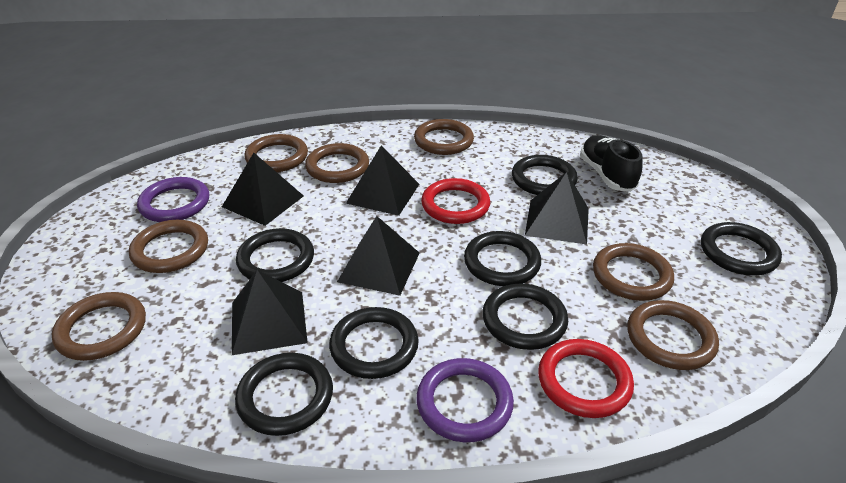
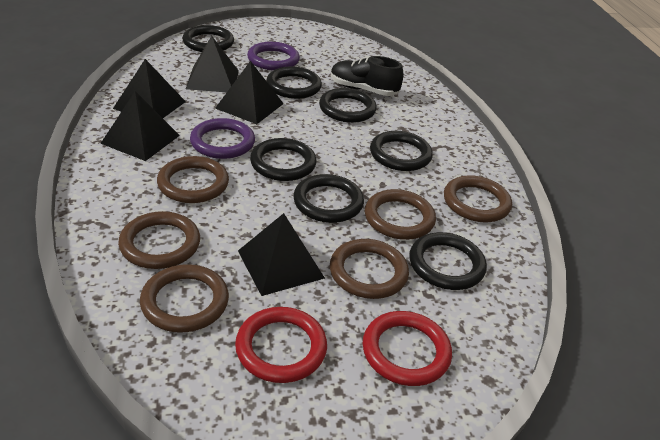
brown ring: 7 -> 6

